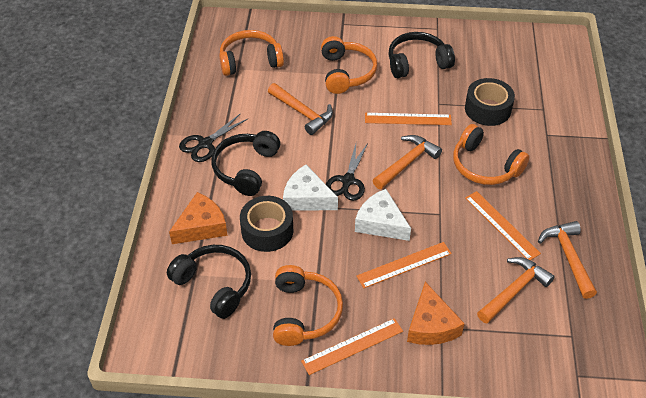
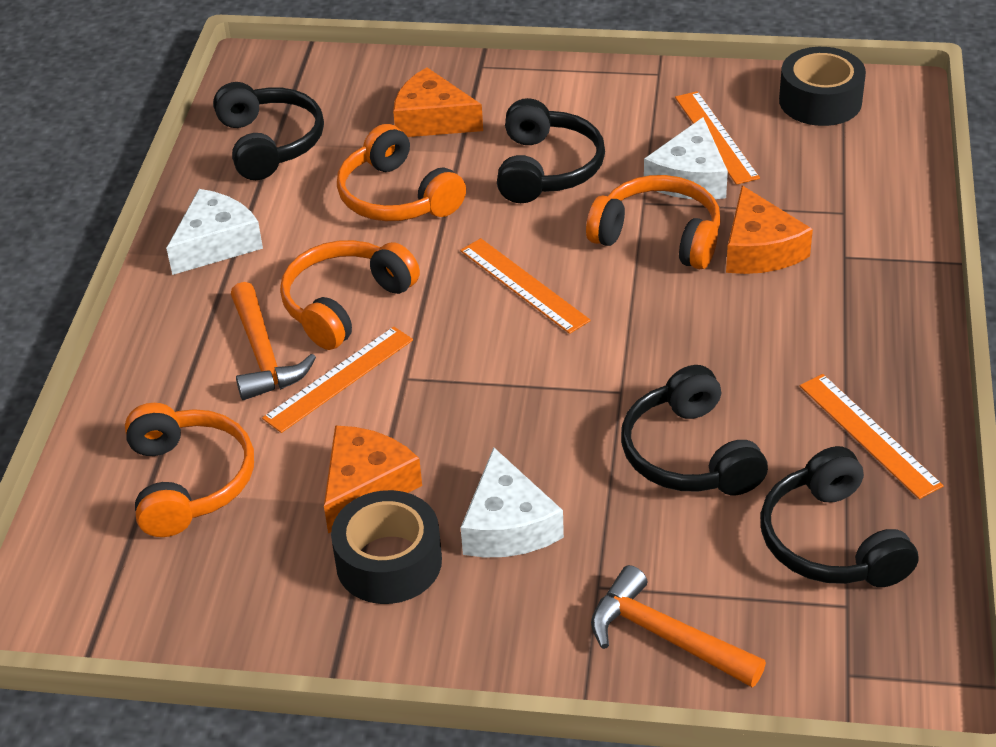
black headphones: 3 -> 4
black scissors: 2 -> 0
orange cheese: 2 -> 3
orange hammer: 4 -> 2
white cheese: 2 -> 3

